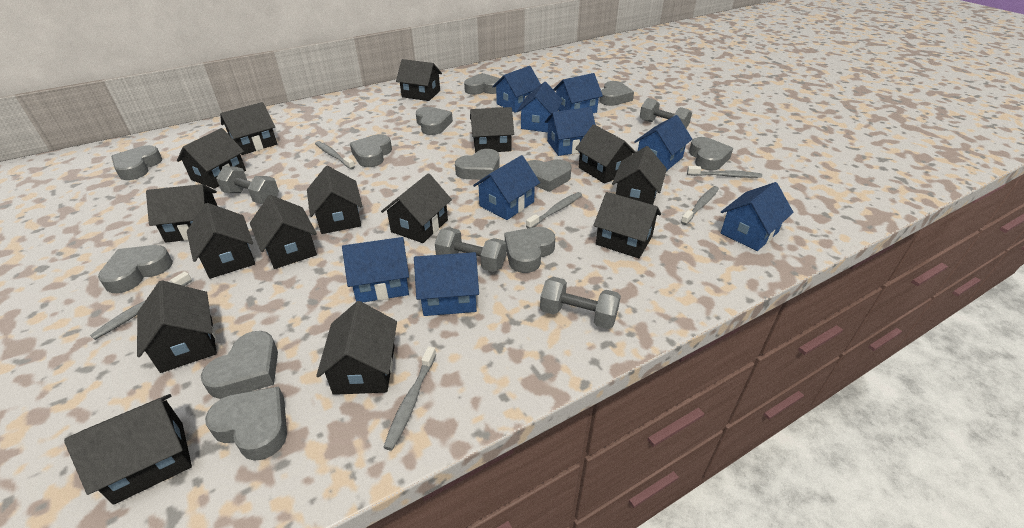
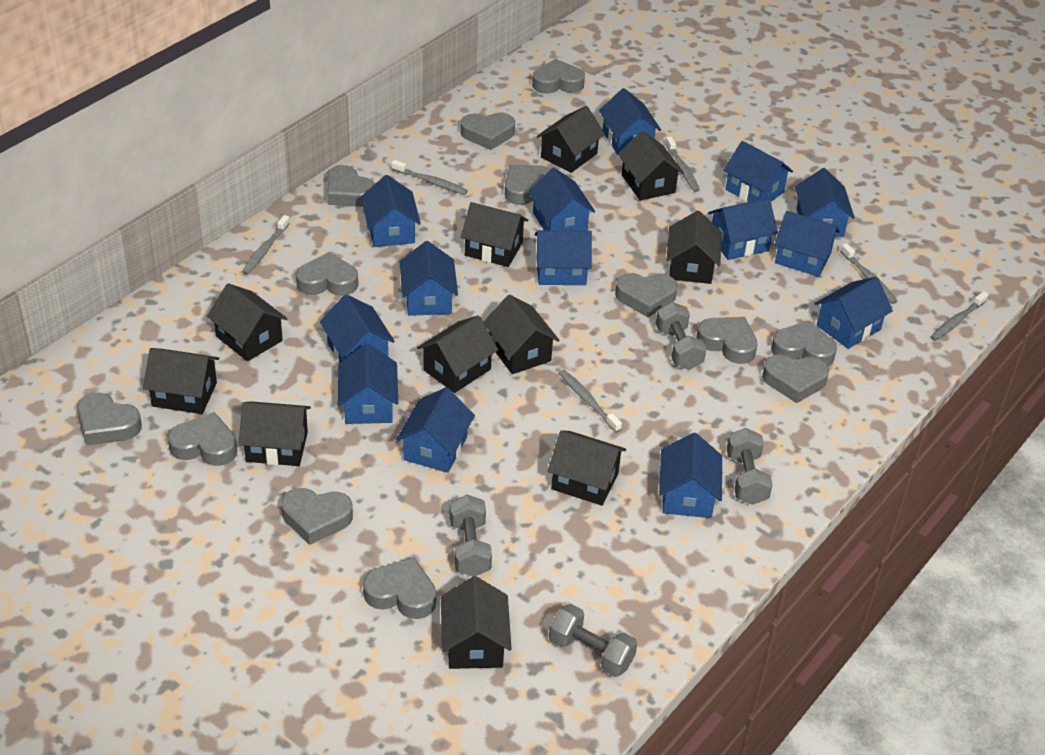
black house: 15 -> 11
blue house: 9 -> 14
grey heart: 12 -> 13

